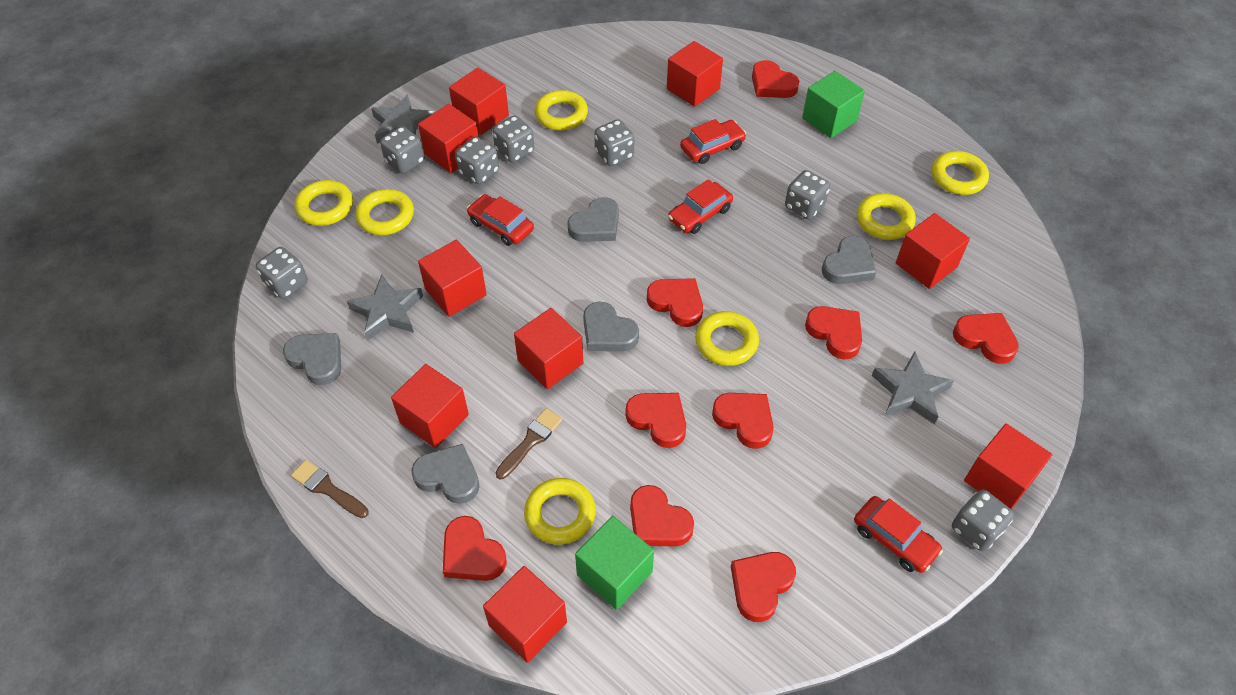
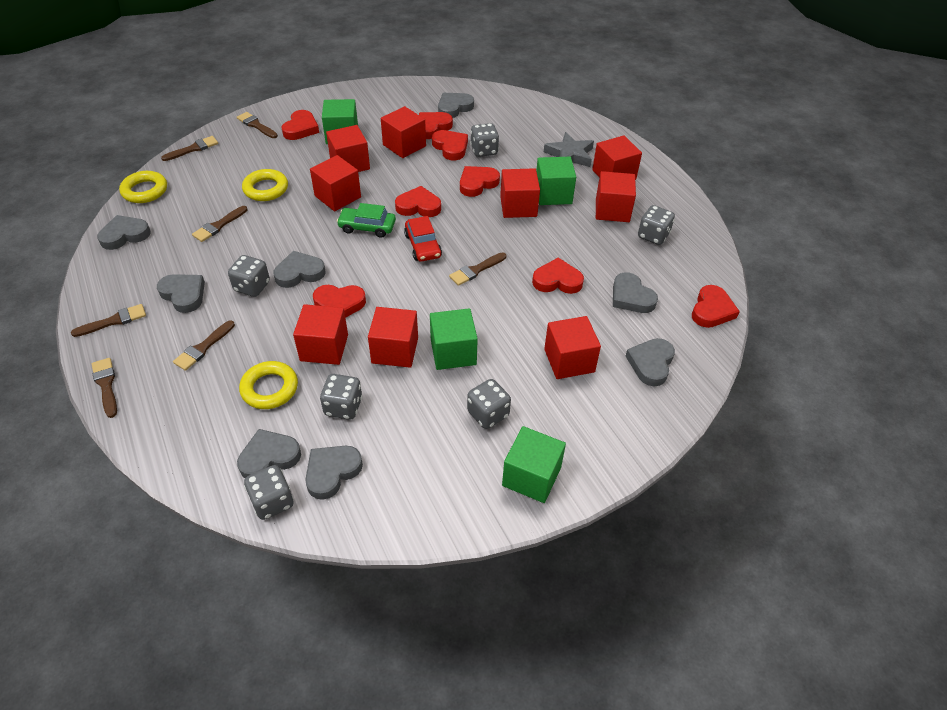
brown brush: 2 -> 7
green car: 0 -> 1
green cube: 2 -> 4
grey dice: 7 -> 6
grey heart: 5 -> 8
grey star: 3 -> 1
red car: 4 -> 1
red heart: 9 -> 8
yellow ring: 7 -> 3

